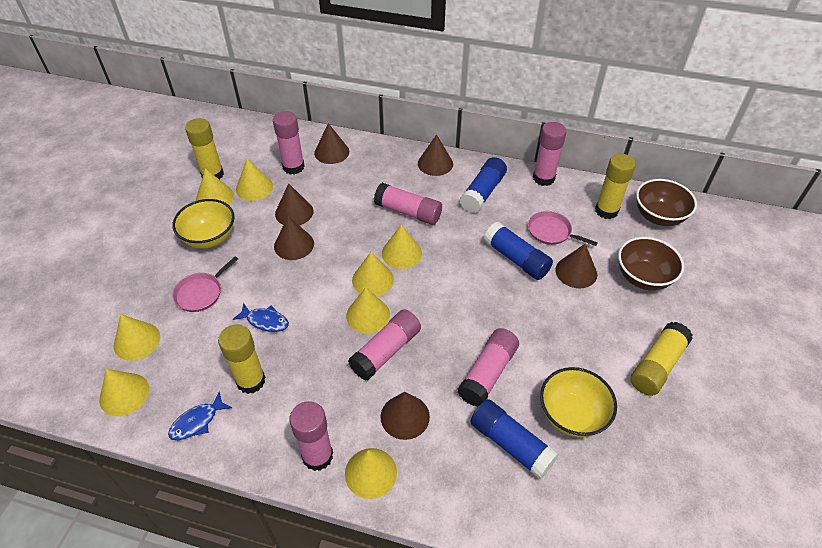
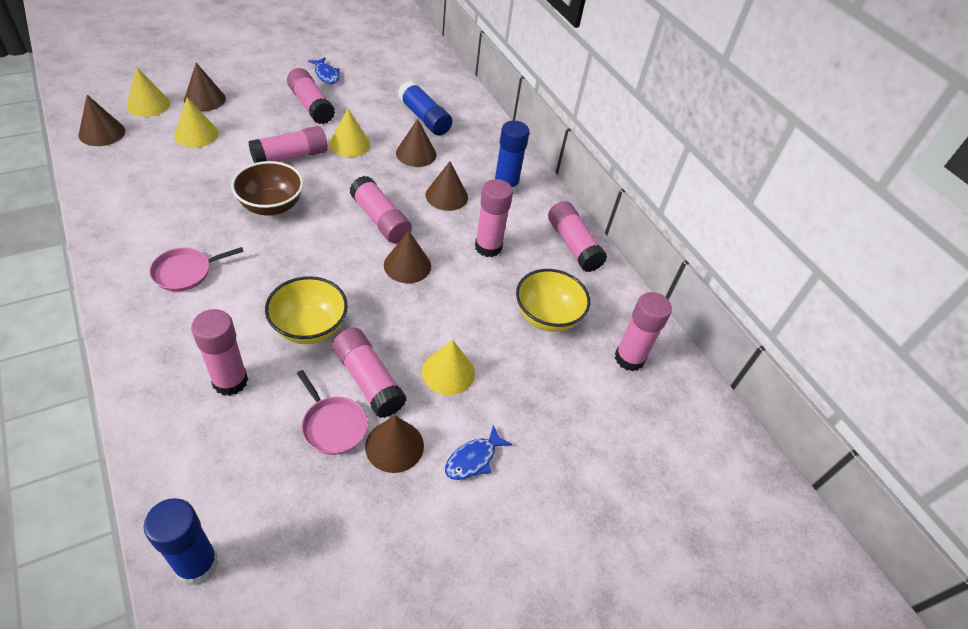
brown bowl: 2 -> 1
pink glue stick: 6 -> 8
yellow cone: 8 -> 4
yellow glue stick: 4 -> 0

